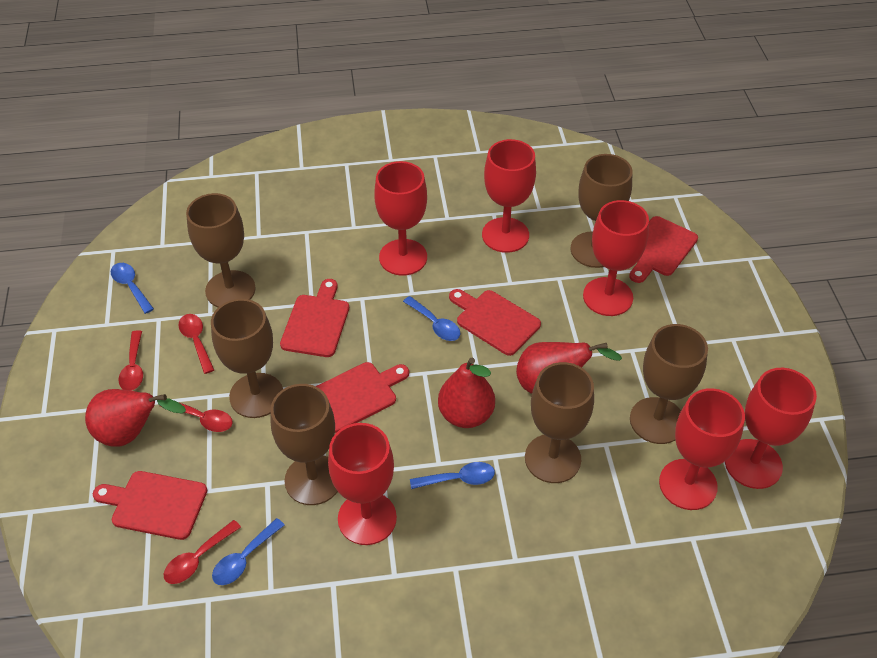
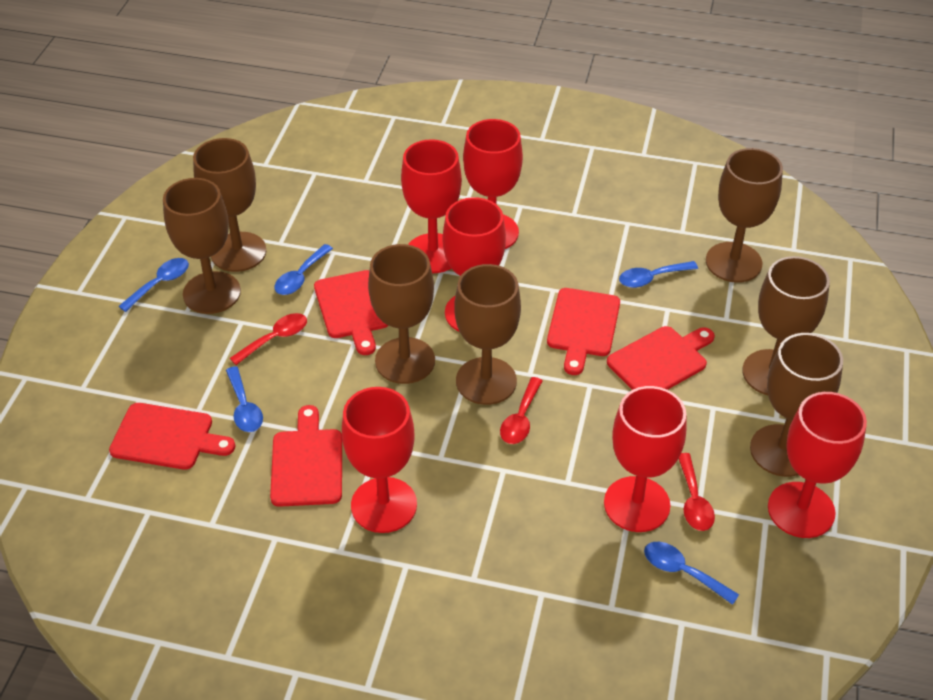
blue spoon: 4 -> 5
brown goblet: 6 -> 7
red pear: 3 -> 0
red spoon: 4 -> 3

